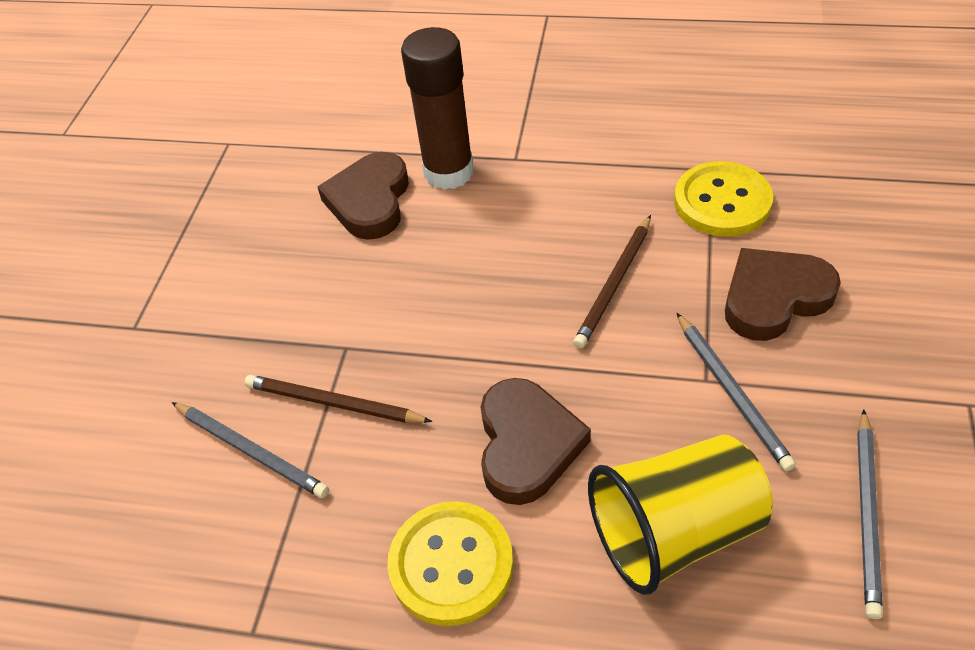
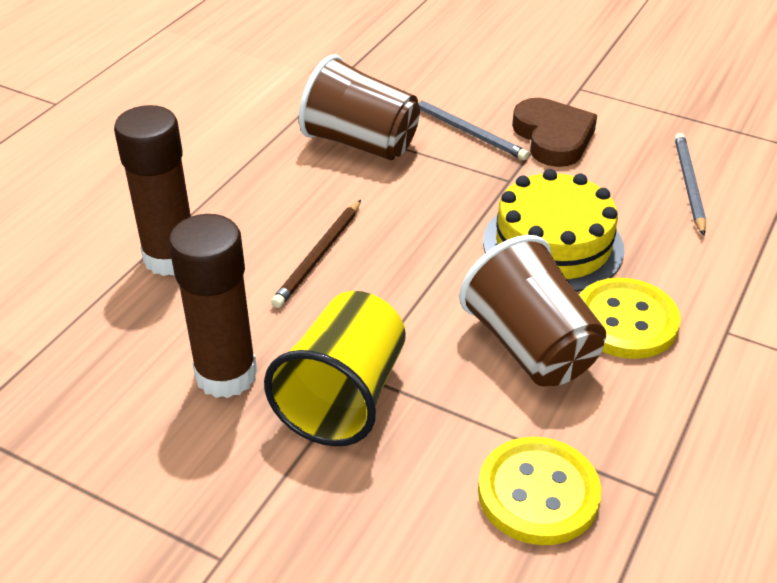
brown cup: 0 -> 2
brown glue stick: 1 -> 2
brown heart: 3 -> 1
brown pencil: 2 -> 1
grey pencil: 3 -> 2
yellow cake: 0 -> 1

